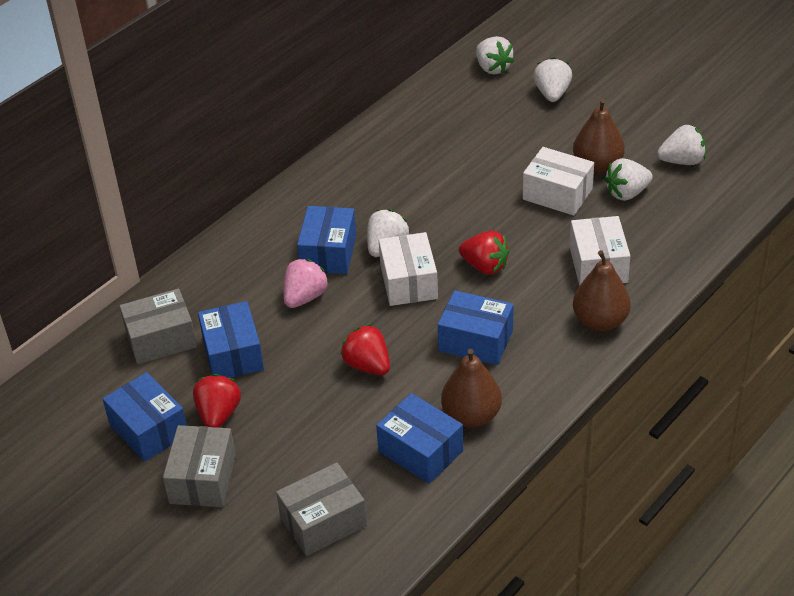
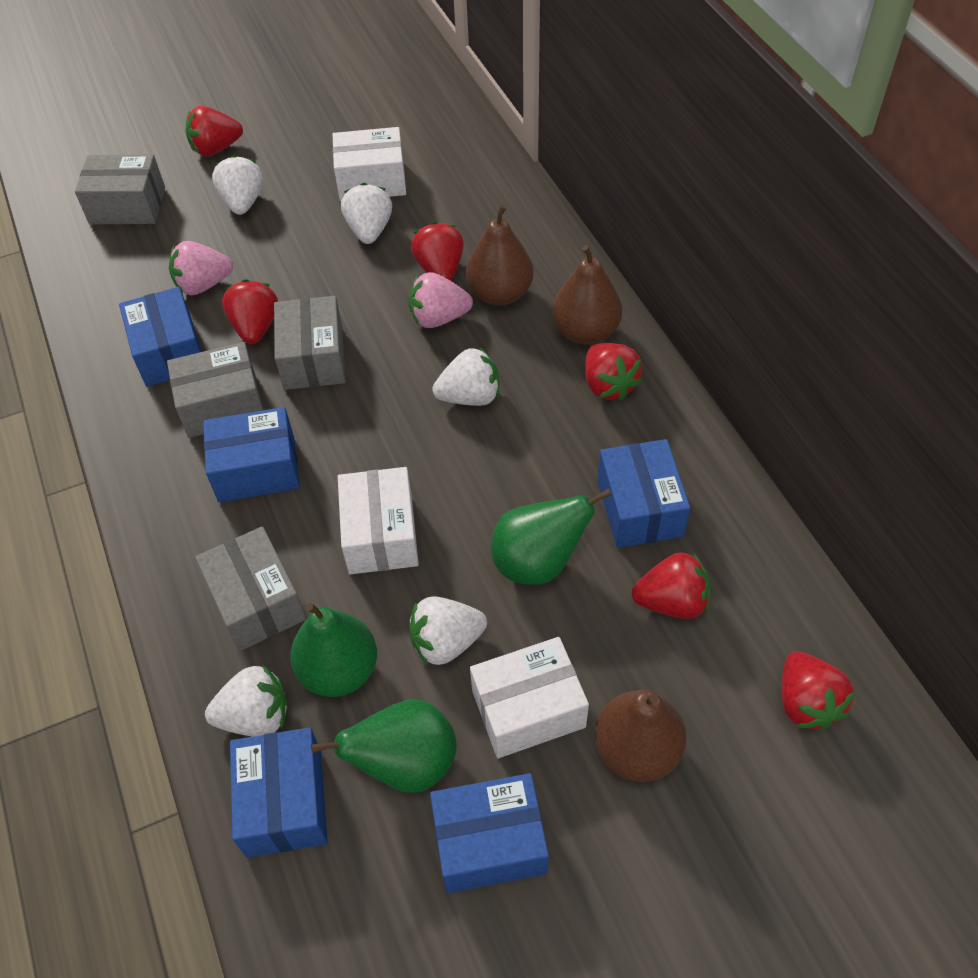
green pear: 0 -> 3
grey box: 3 -> 4
pink strawberry: 1 -> 2
red strawberry: 3 -> 6

